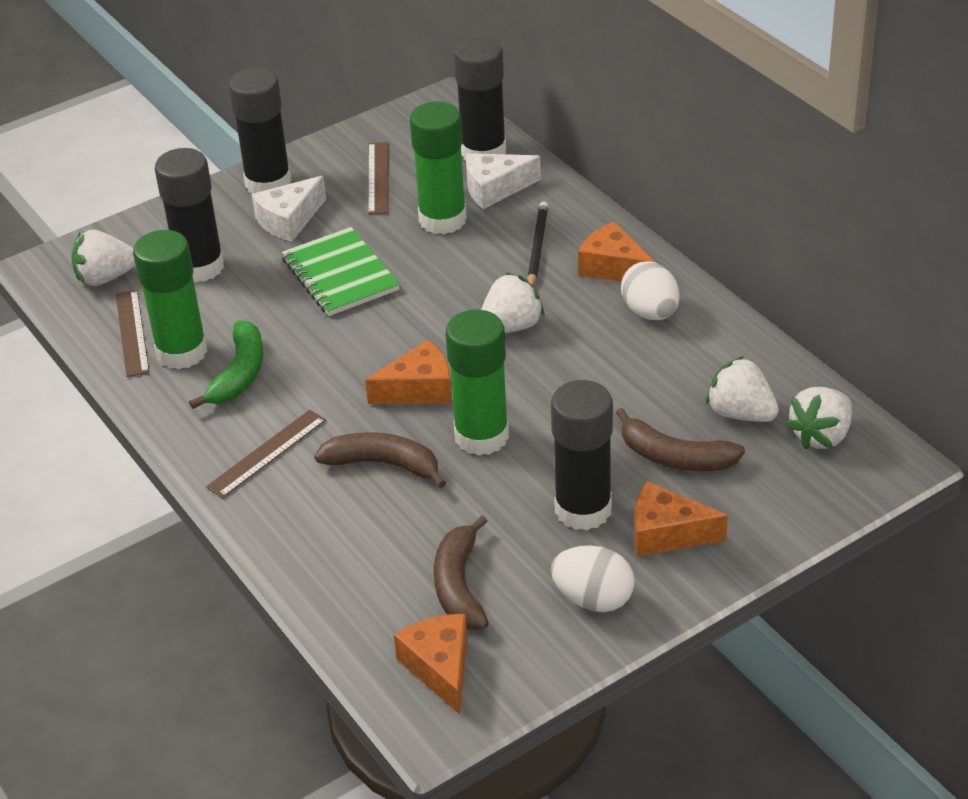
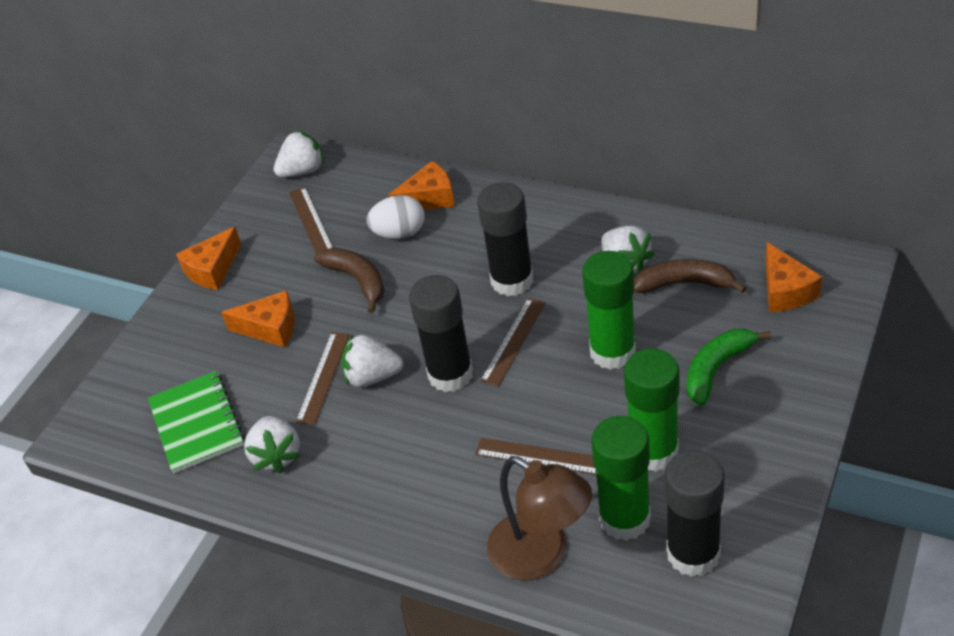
black glue stick: 4 -> 3
black pencil: 1 -> 0
brown banana: 3 -> 2
brown lamp: 0 -> 1
brown ruler: 3 -> 4
white cheese: 2 -> 0
white egg: 2 -> 1

